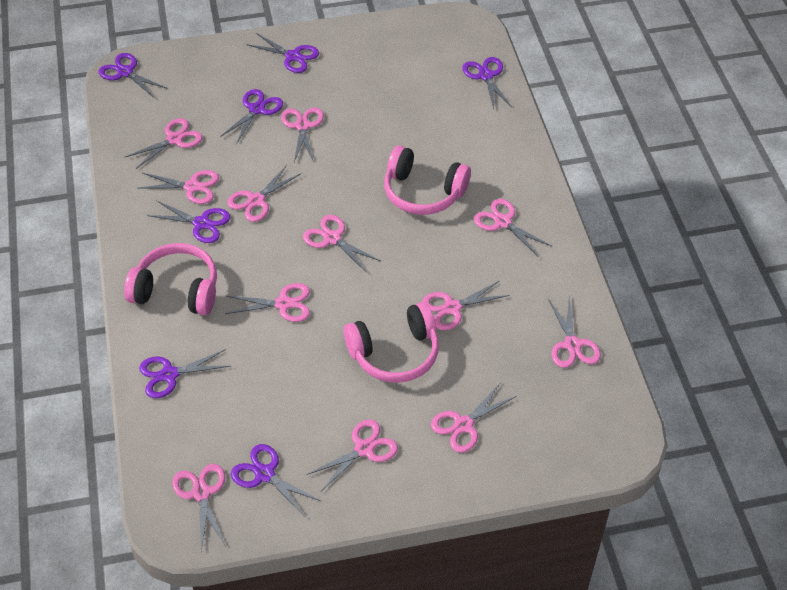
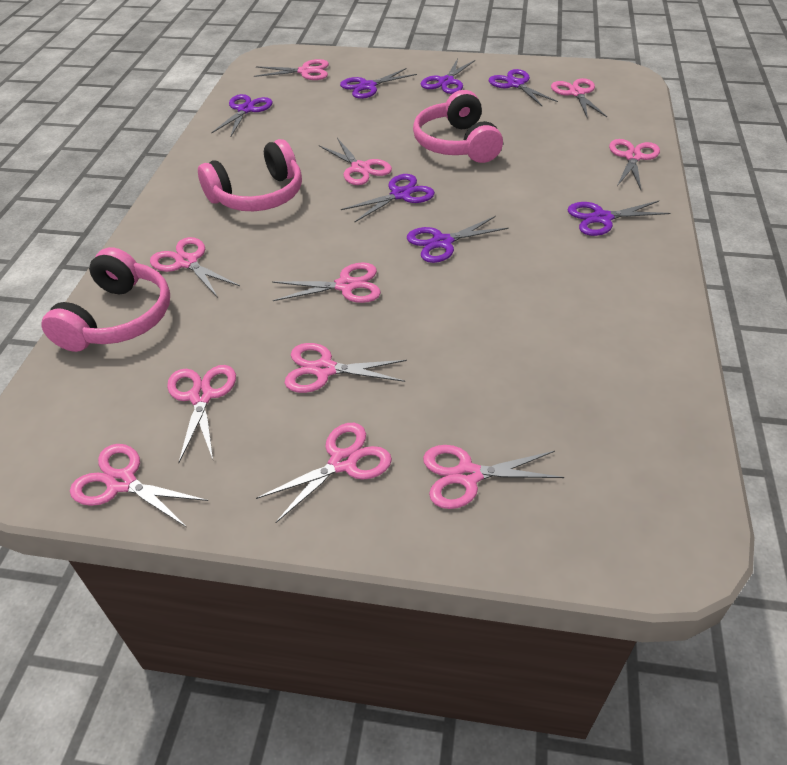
pink scissors: 12 -> 11

